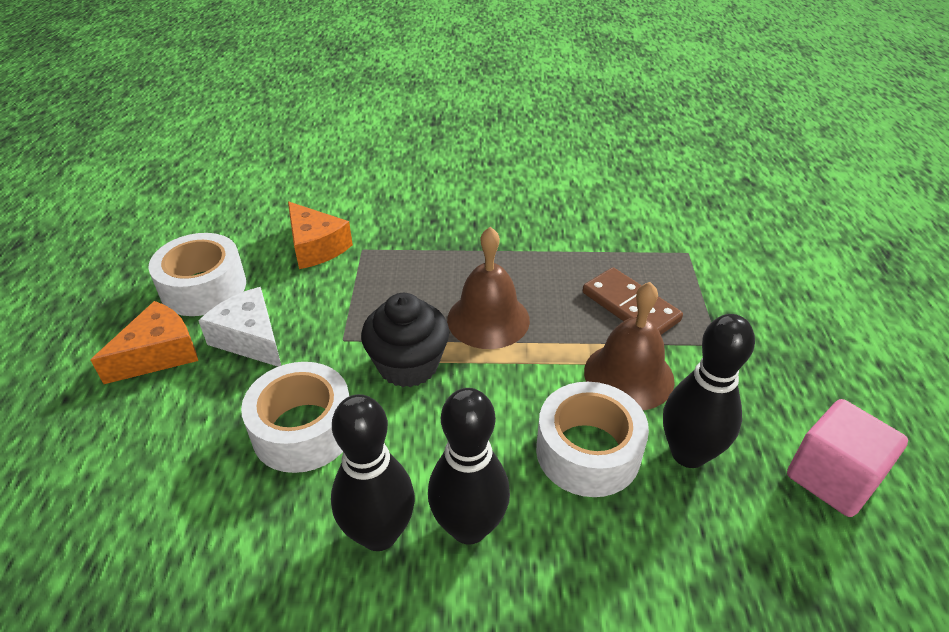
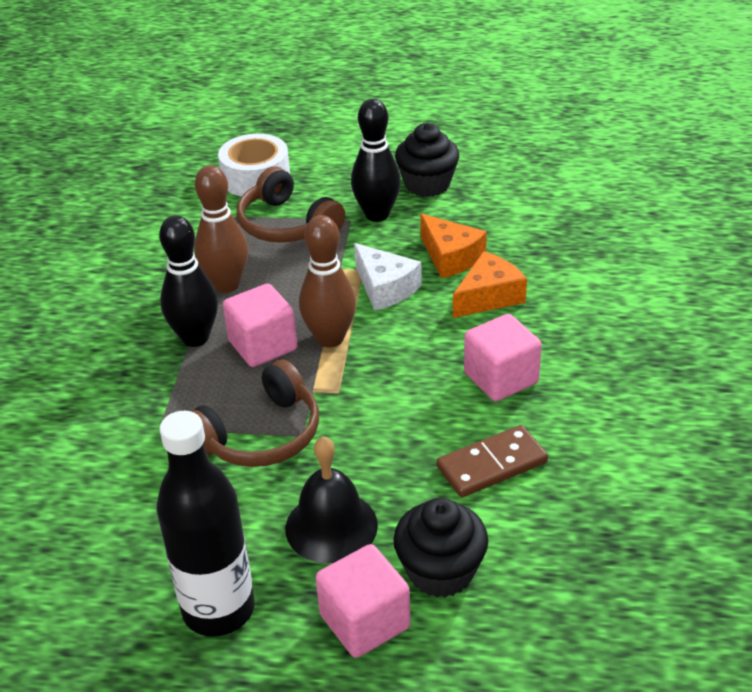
black bell: 0 -> 1
black bottle: 0 -> 1
black bowling pin: 3 -> 2
black cupcake: 1 -> 2
brown bell: 2 -> 0
brown bowling pin: 0 -> 2
brown headphones: 0 -> 2
pink cube: 1 -> 3
white tape: 3 -> 1

